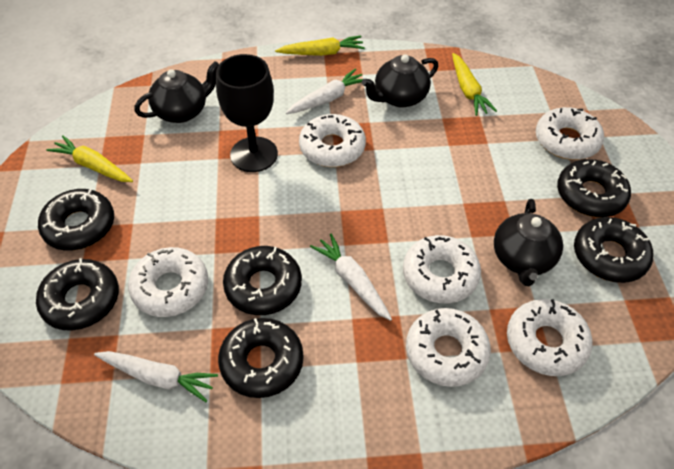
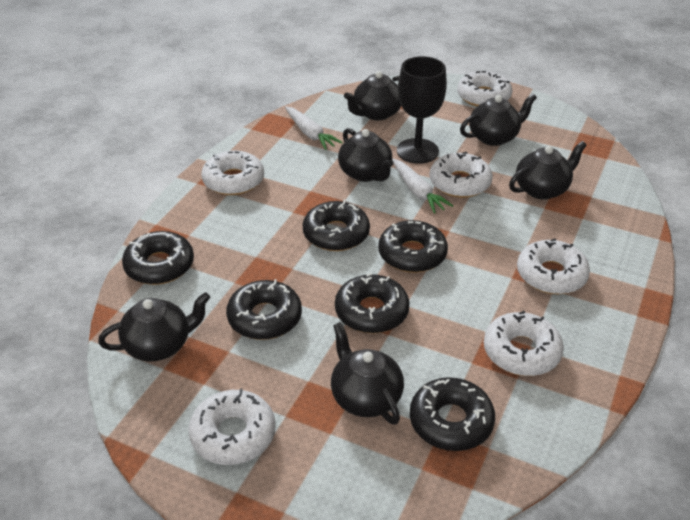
black teapot: 3 -> 6
white carrot: 3 -> 2
yellow carrot: 3 -> 0

